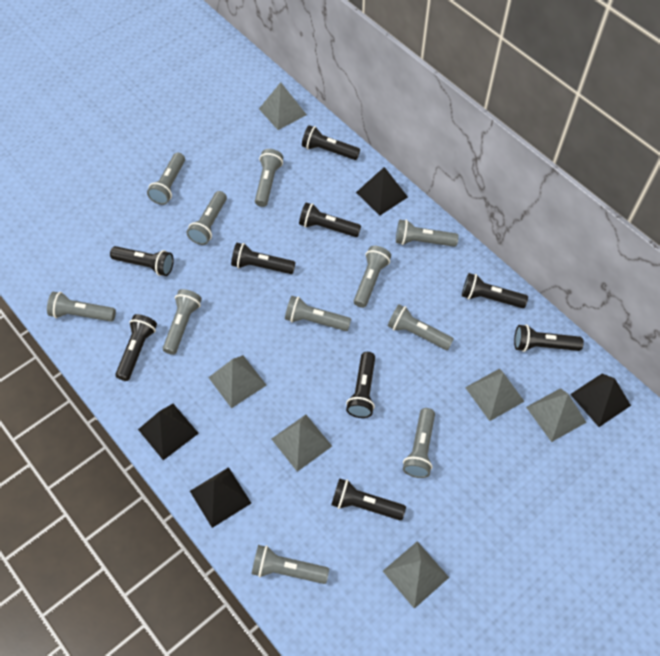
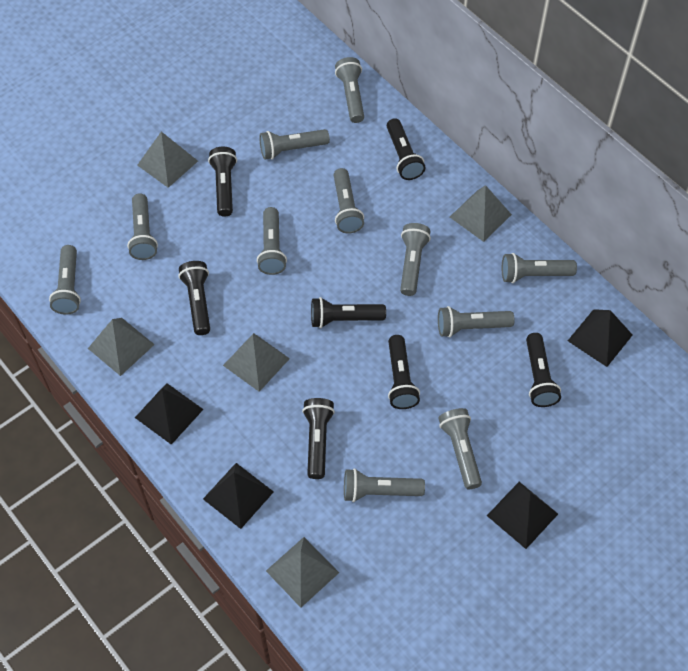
black flashlight: 9 -> 7
grey pyramid: 6 -> 5

